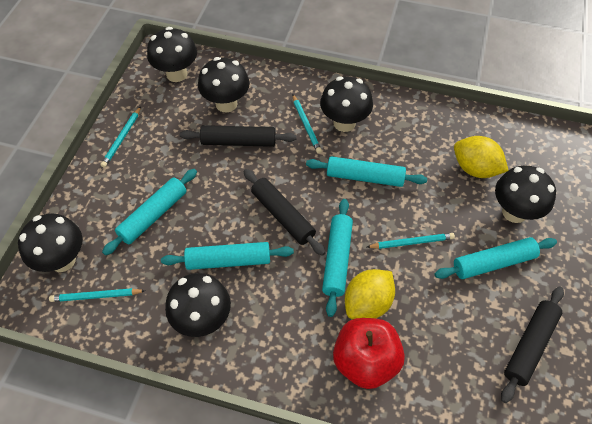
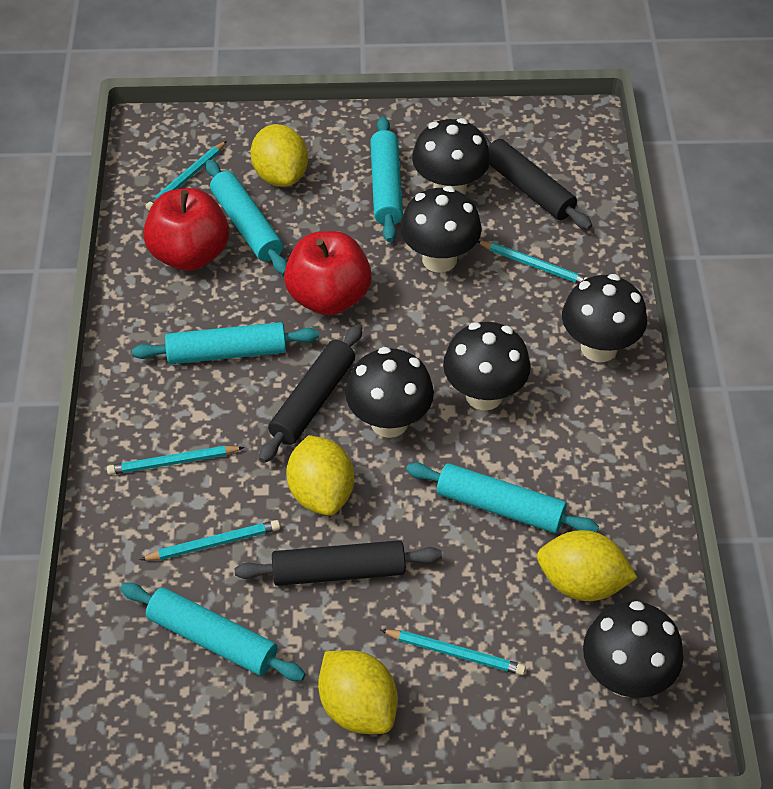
red apple: 1 -> 2
turquoise pencil: 4 -> 5
yellow lemon: 2 -> 4

